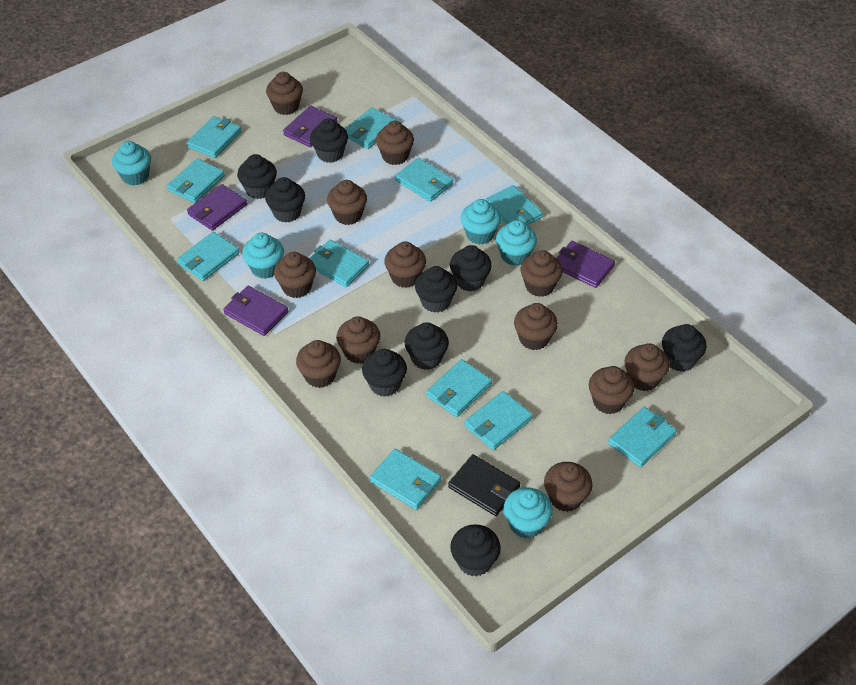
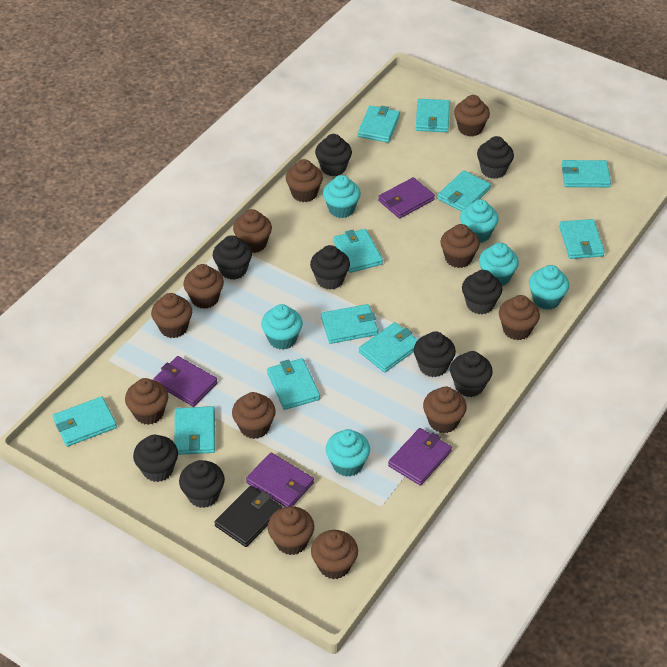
turquoise cupcake: 5 -> 6

